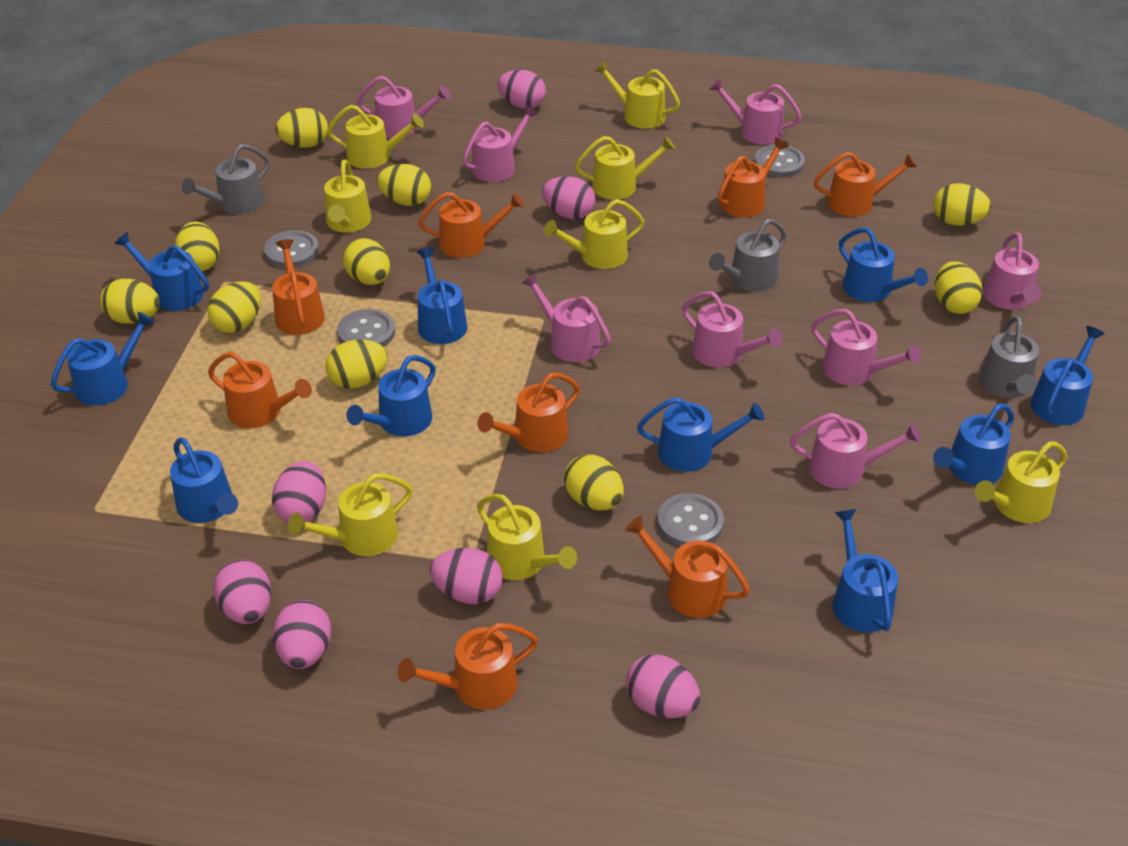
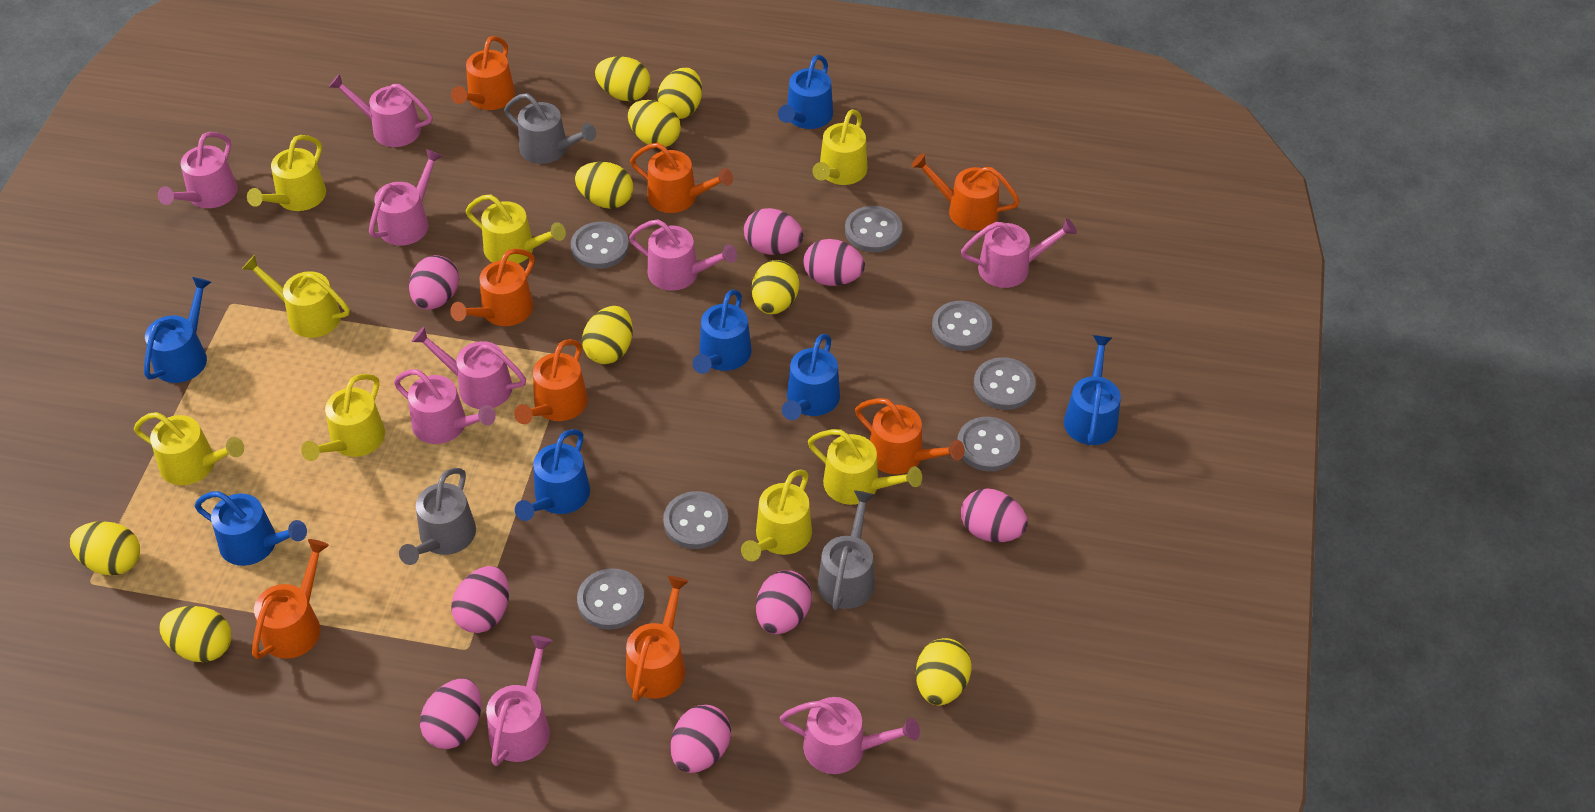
blue watering can: 10 -> 7
grey button: 4 -> 7
pink egg: 7 -> 8
pink watering can: 8 -> 9
yellow egg: 10 -> 9

